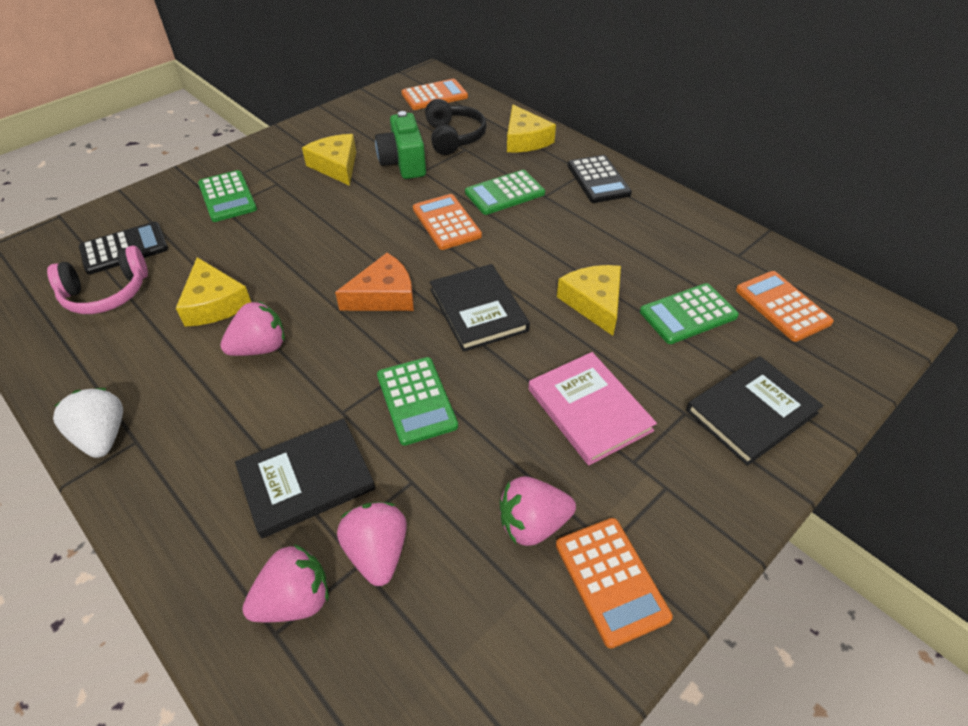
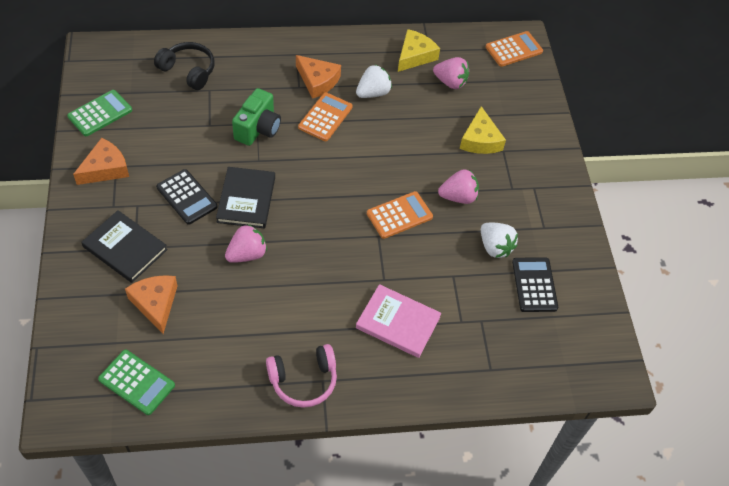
black book: 3 -> 2
green calculator: 4 -> 2
orange calculator: 4 -> 3
orange cheese: 1 -> 3
pink strawberry: 4 -> 3
white strawberry: 1 -> 2
yellow cheese: 4 -> 2

